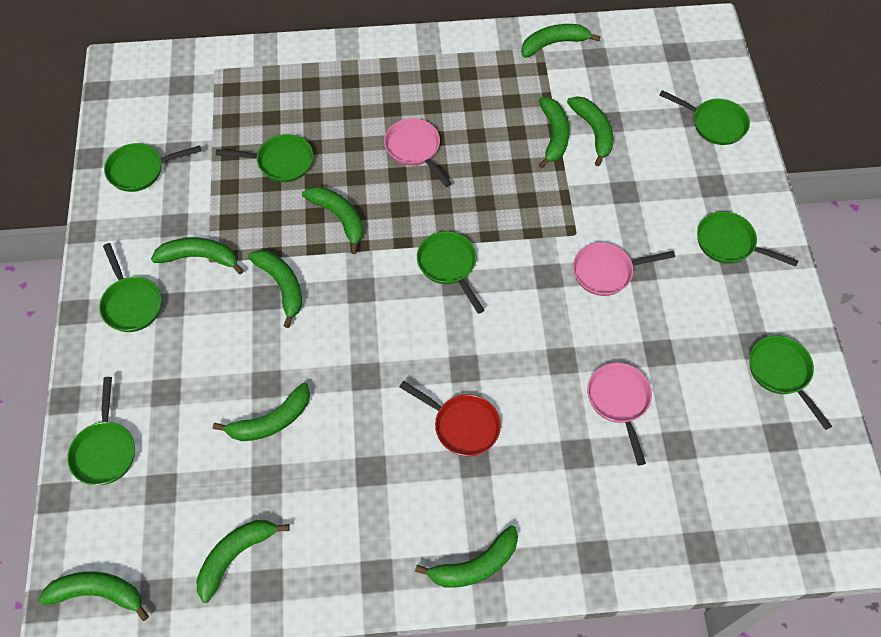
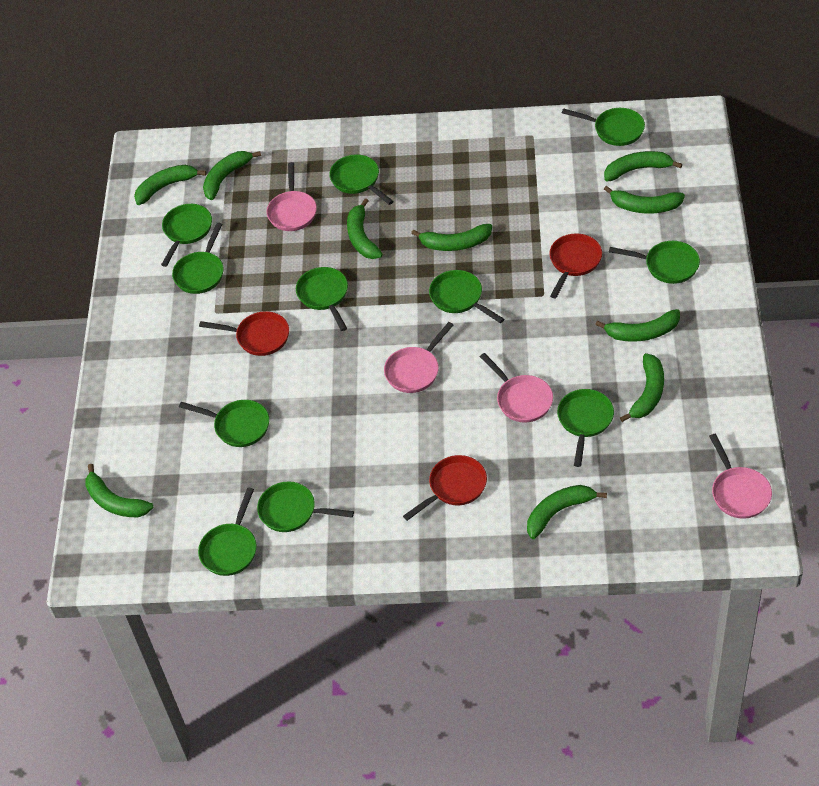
green pan: 8 -> 11
pink pan: 3 -> 4
red pan: 1 -> 3

